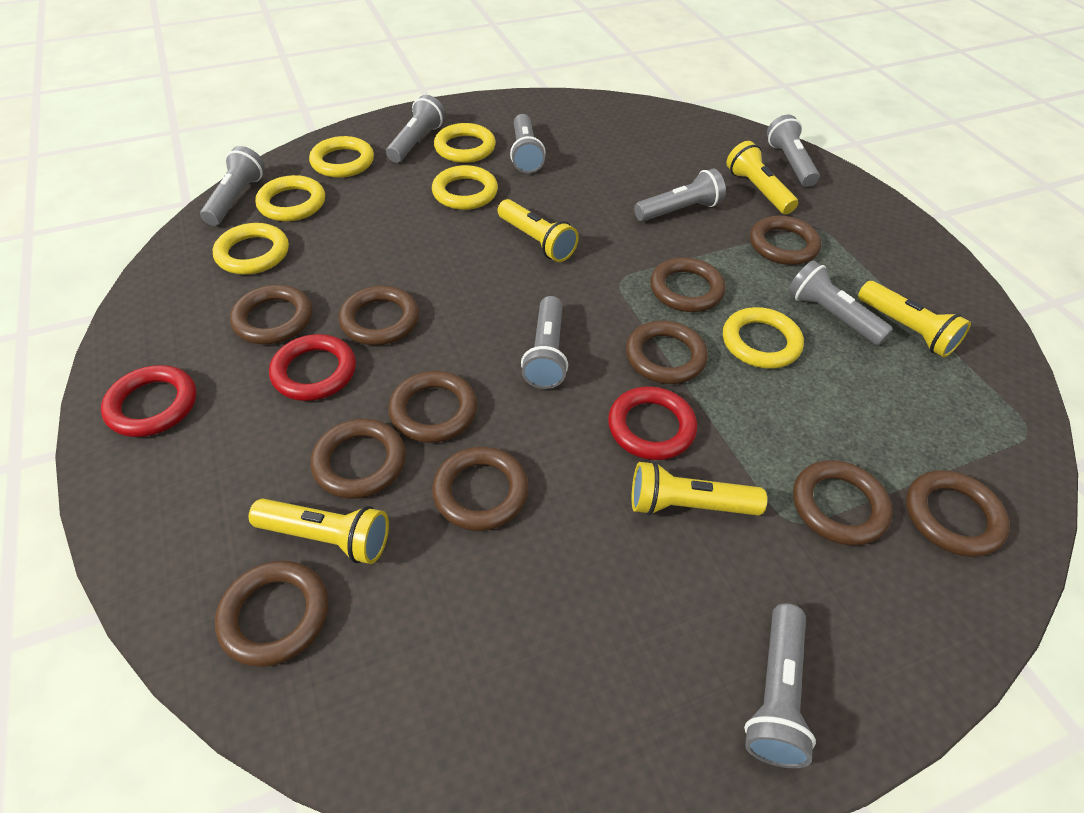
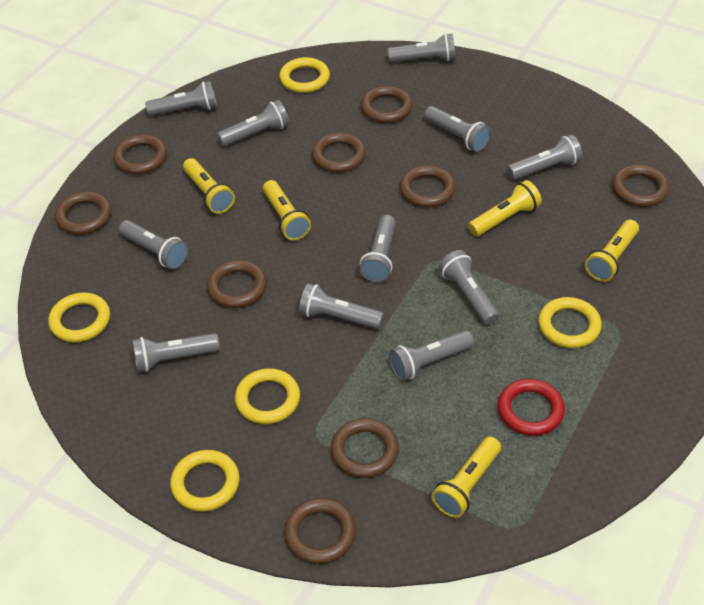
brown ring: 11 -> 9
grey flashlight: 8 -> 11
red ring: 3 -> 1
yellow ring: 6 -> 5

